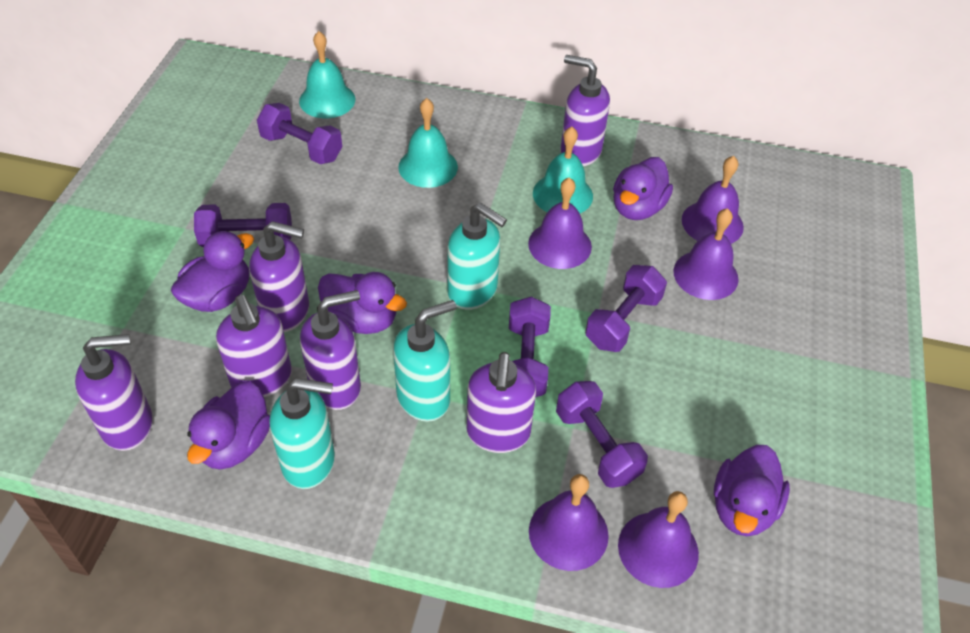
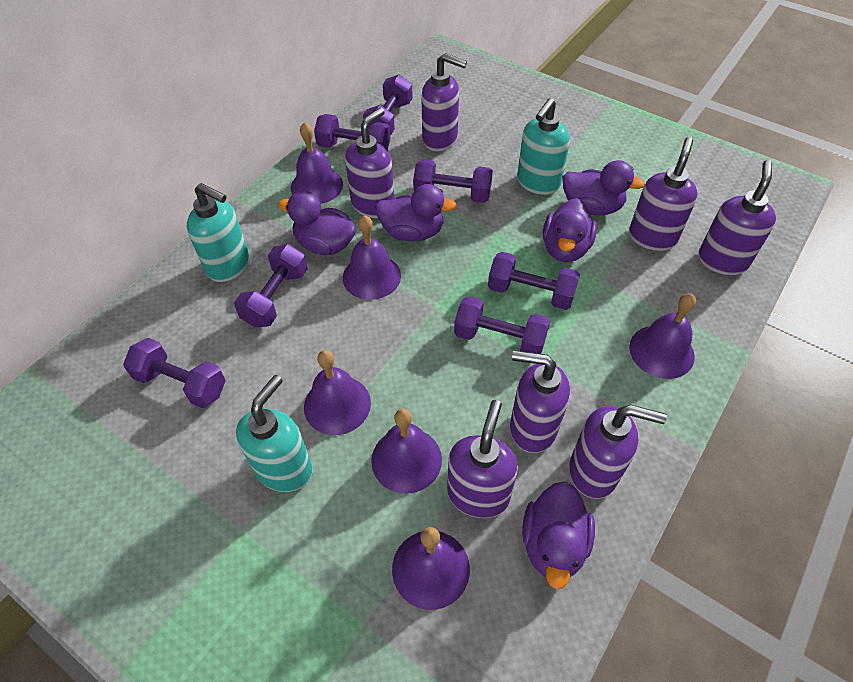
purple bell: 5 -> 6
purple dumbbell: 5 -> 7
purple soap dispenser: 6 -> 7
turquoise bell: 3 -> 0

